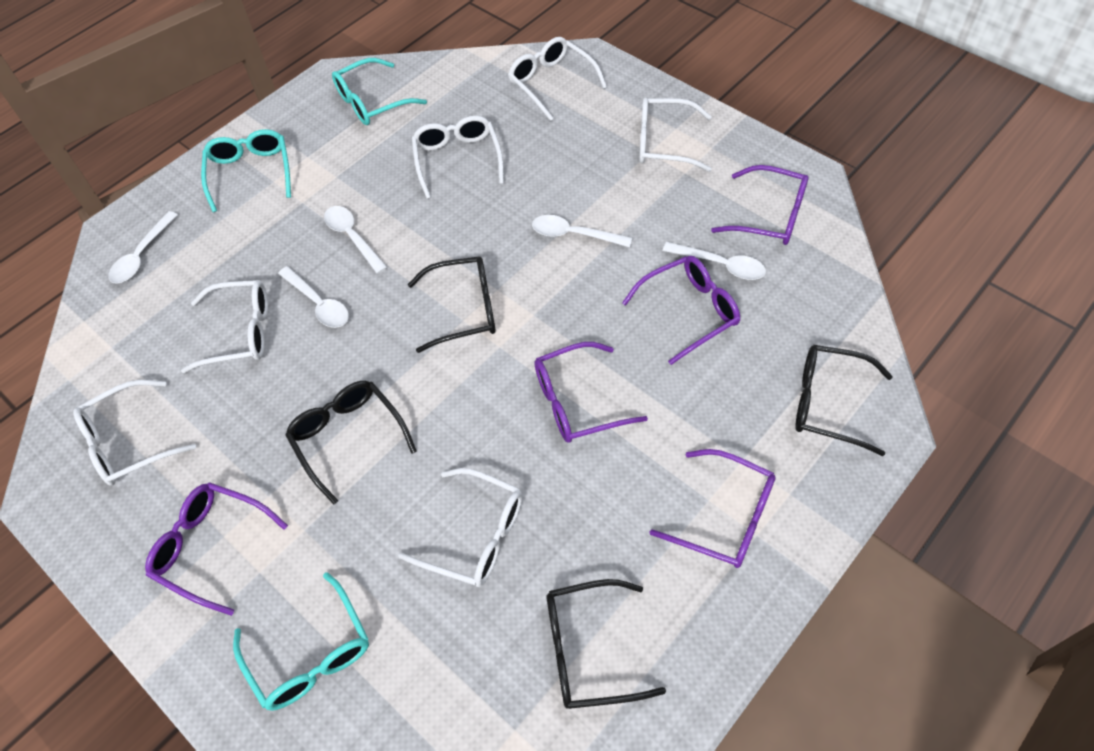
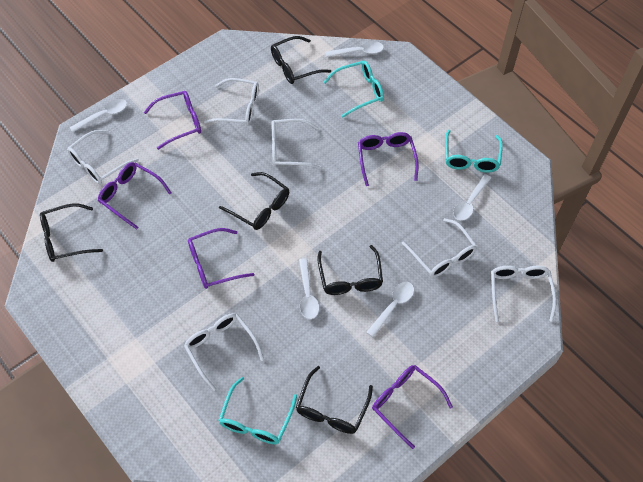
black glasses: 4 -> 5

